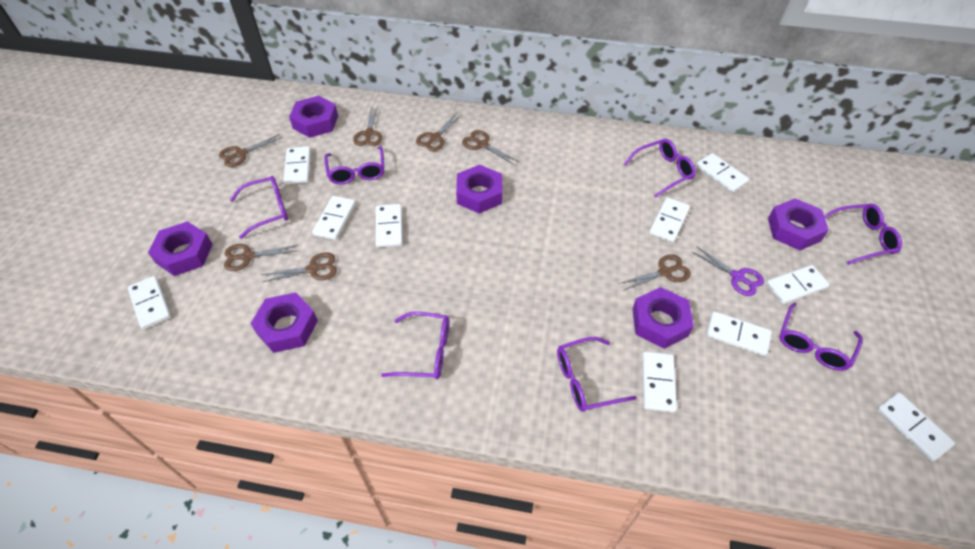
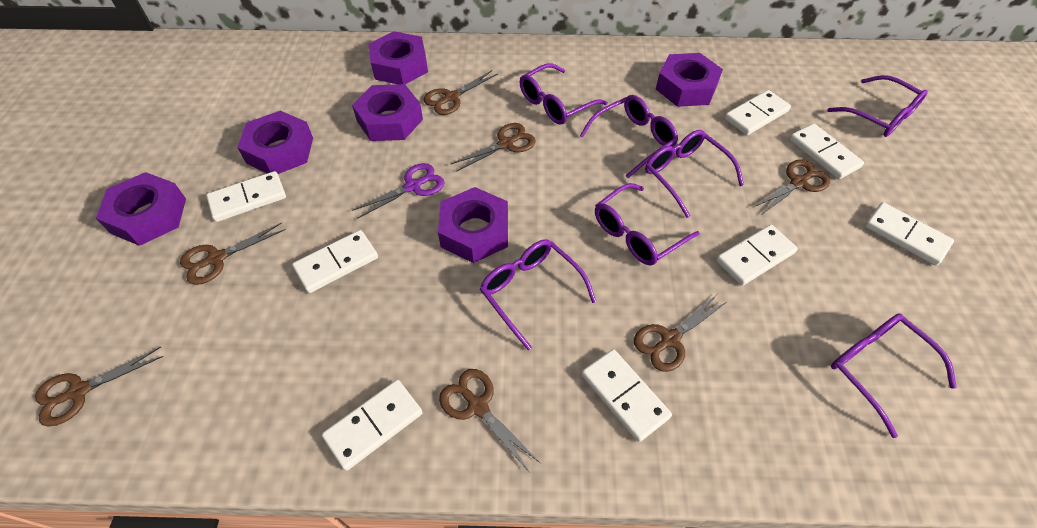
white domino: 10 -> 8

